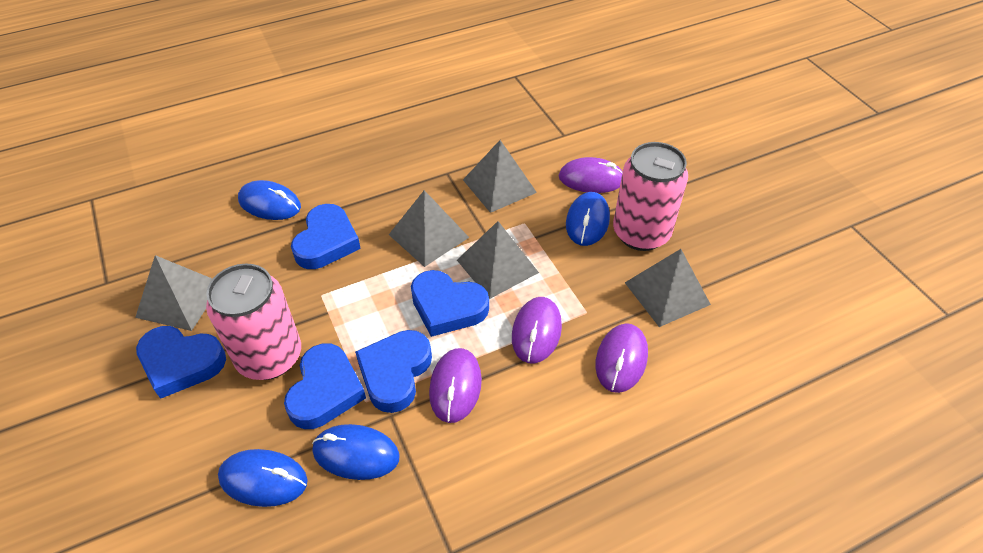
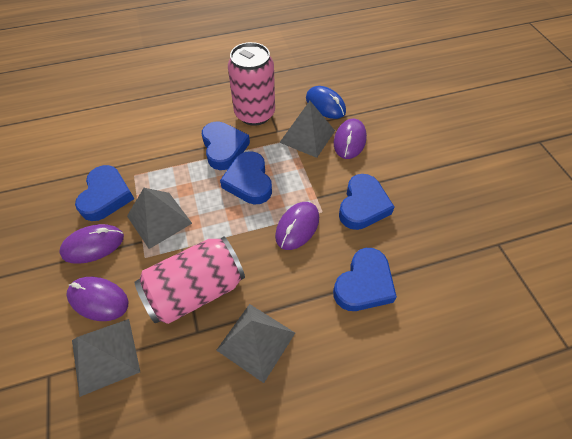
blue mouse: 4 -> 1
grey pyramid: 5 -> 4

